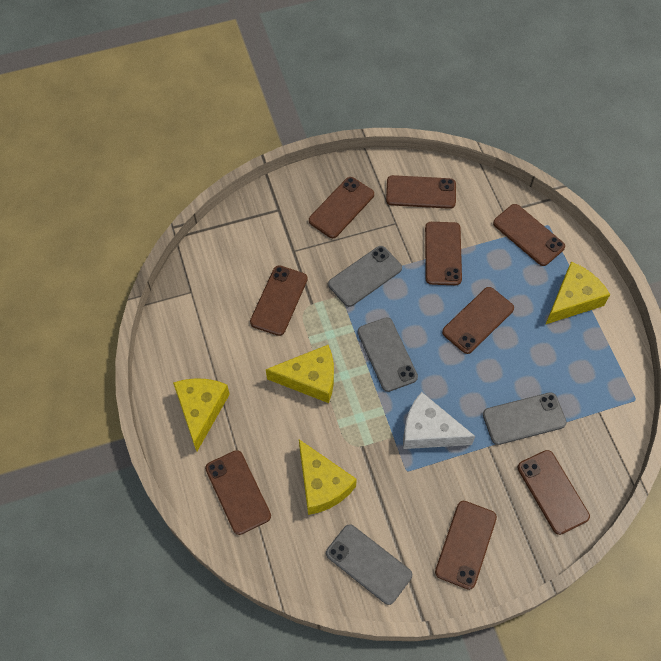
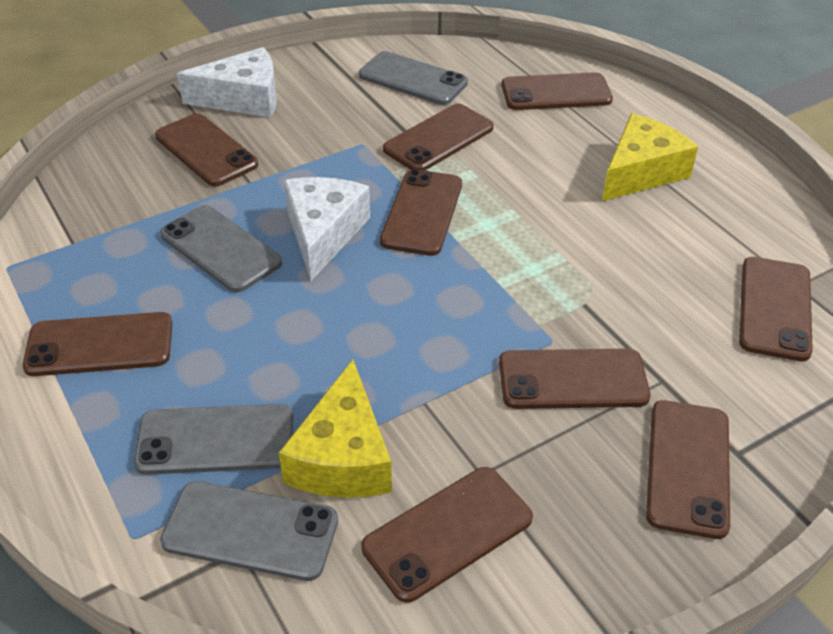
white cheese: 1 -> 2
yellow cheese: 4 -> 2

